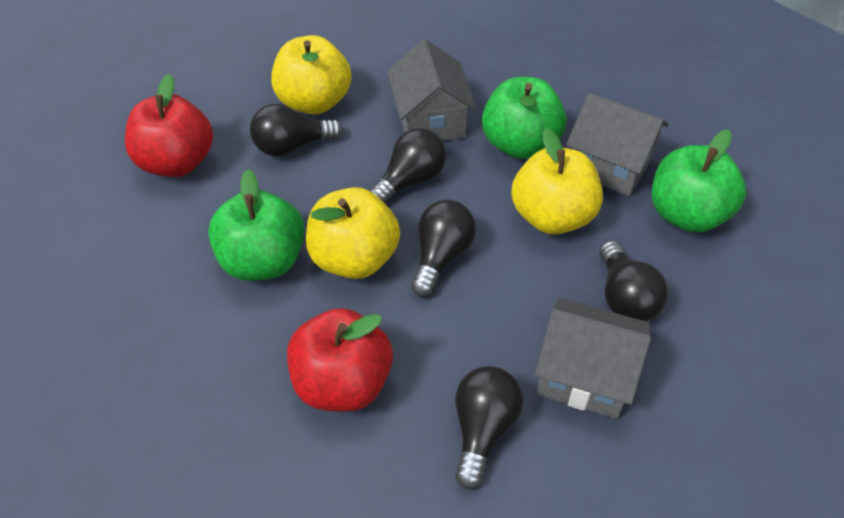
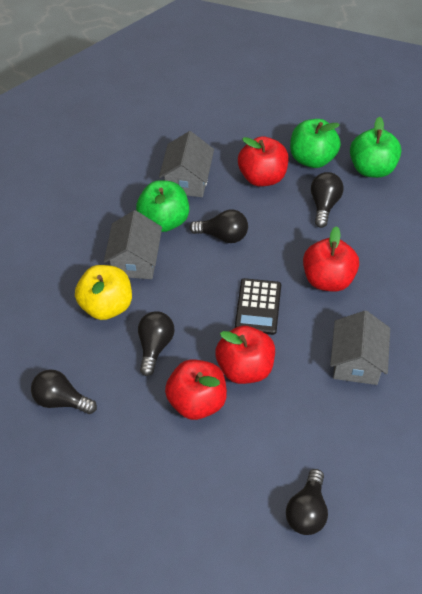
black calculator: 0 -> 1
red apple: 2 -> 4
yellow apple: 3 -> 1

